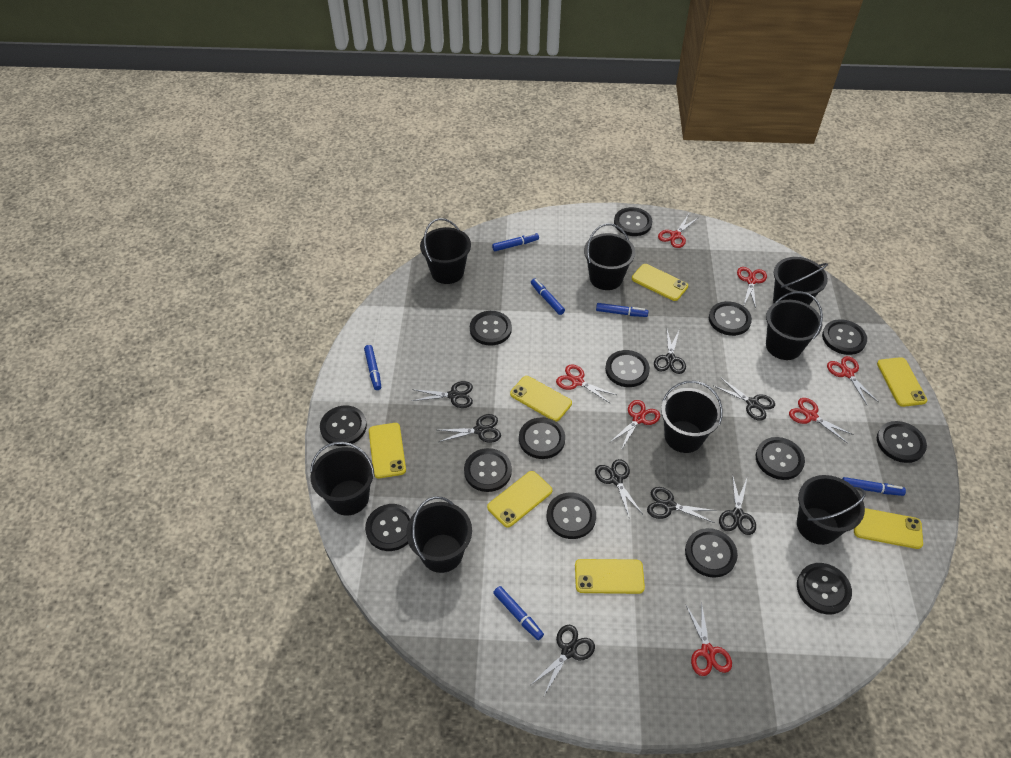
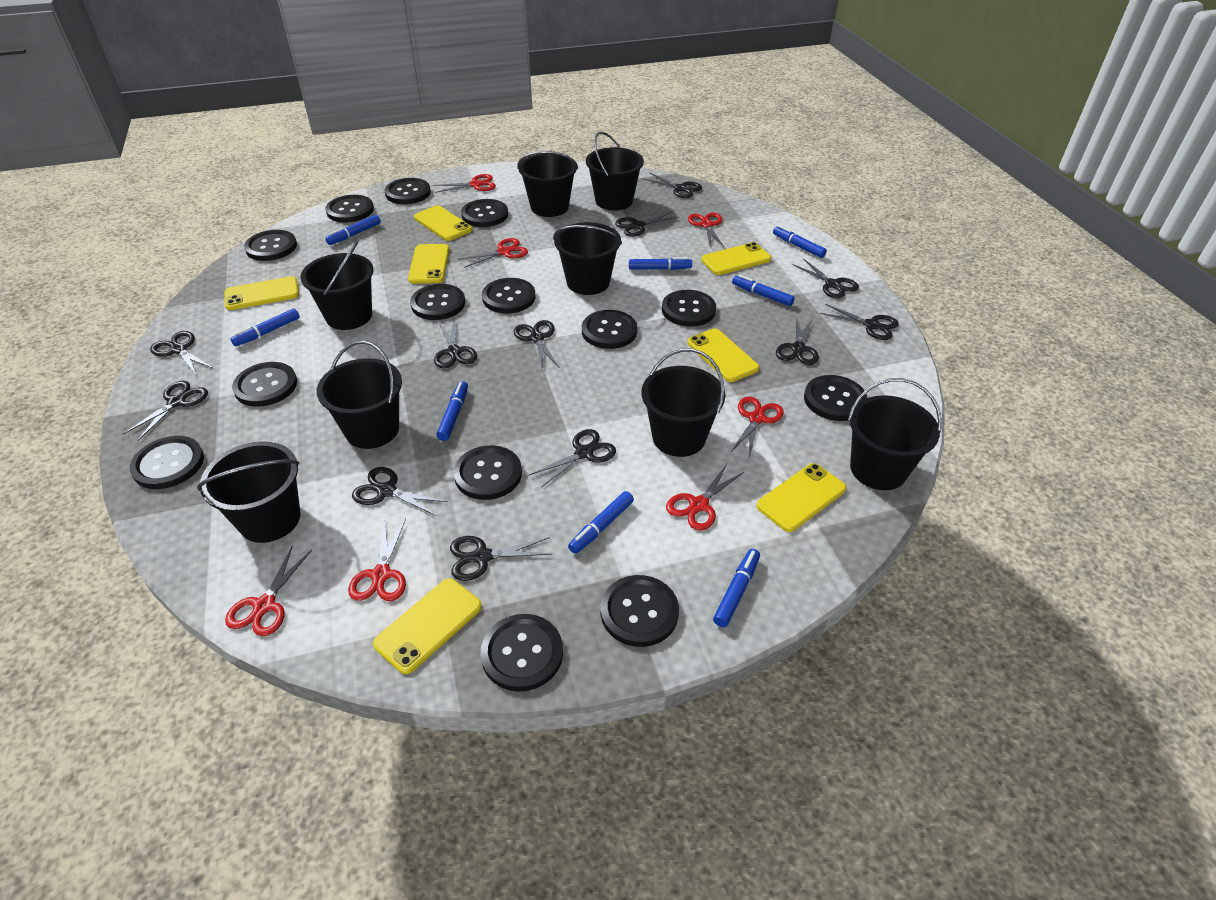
black scissors: 8 -> 12
blue marker: 6 -> 8

